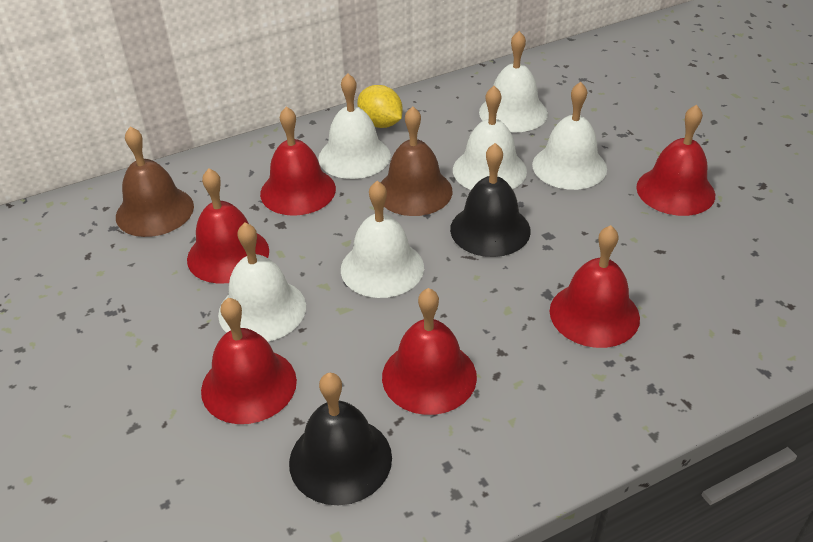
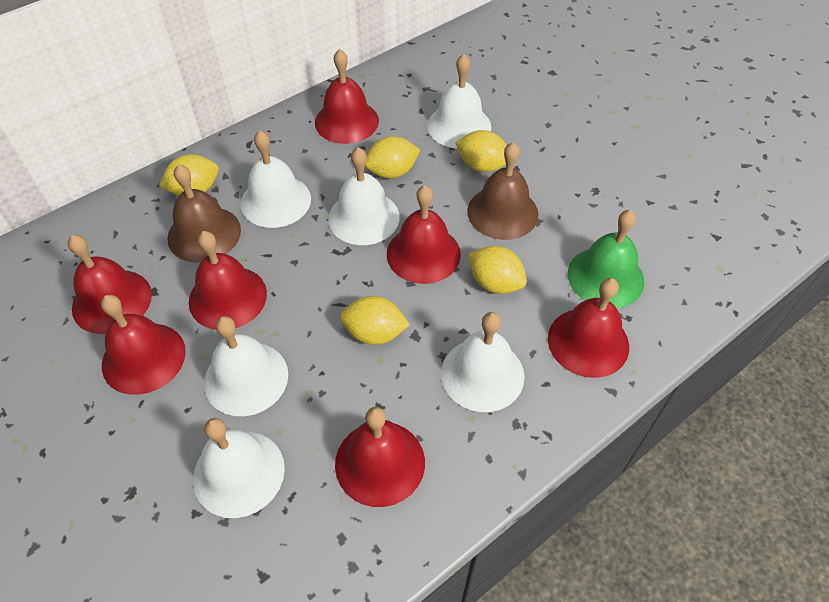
black bell: 2 -> 0
green bell: 0 -> 1
red bell: 6 -> 7
yellow lemon: 1 -> 5

